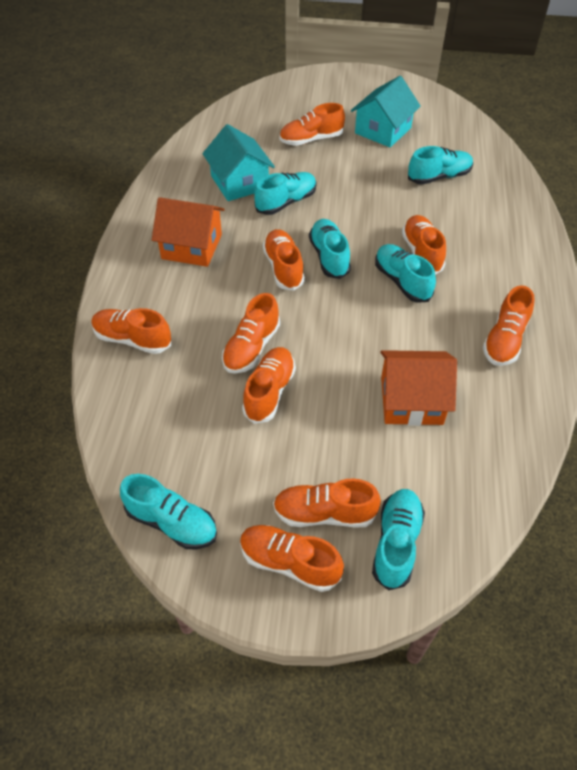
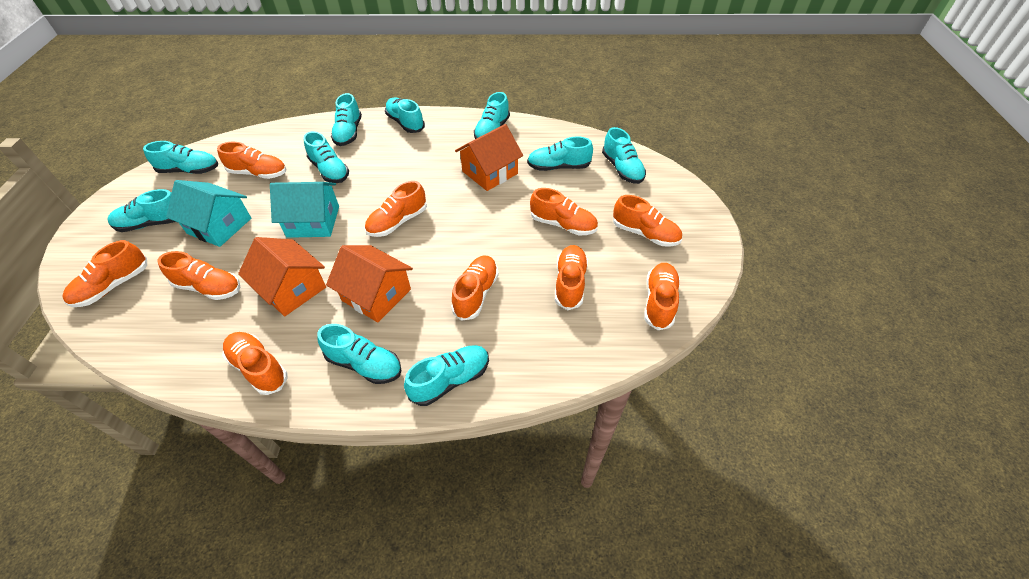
orange house: 2 -> 3
orange shoe: 9 -> 10
turquoise shoe: 6 -> 10

